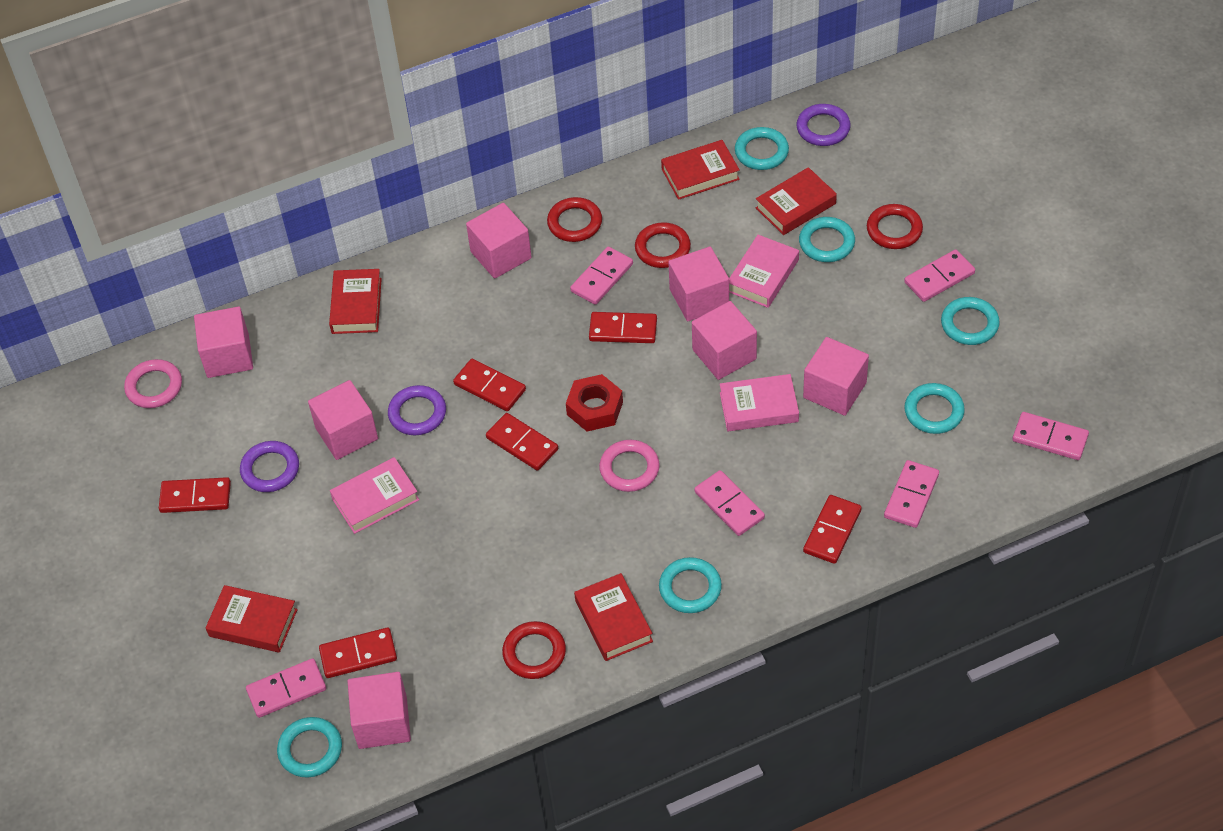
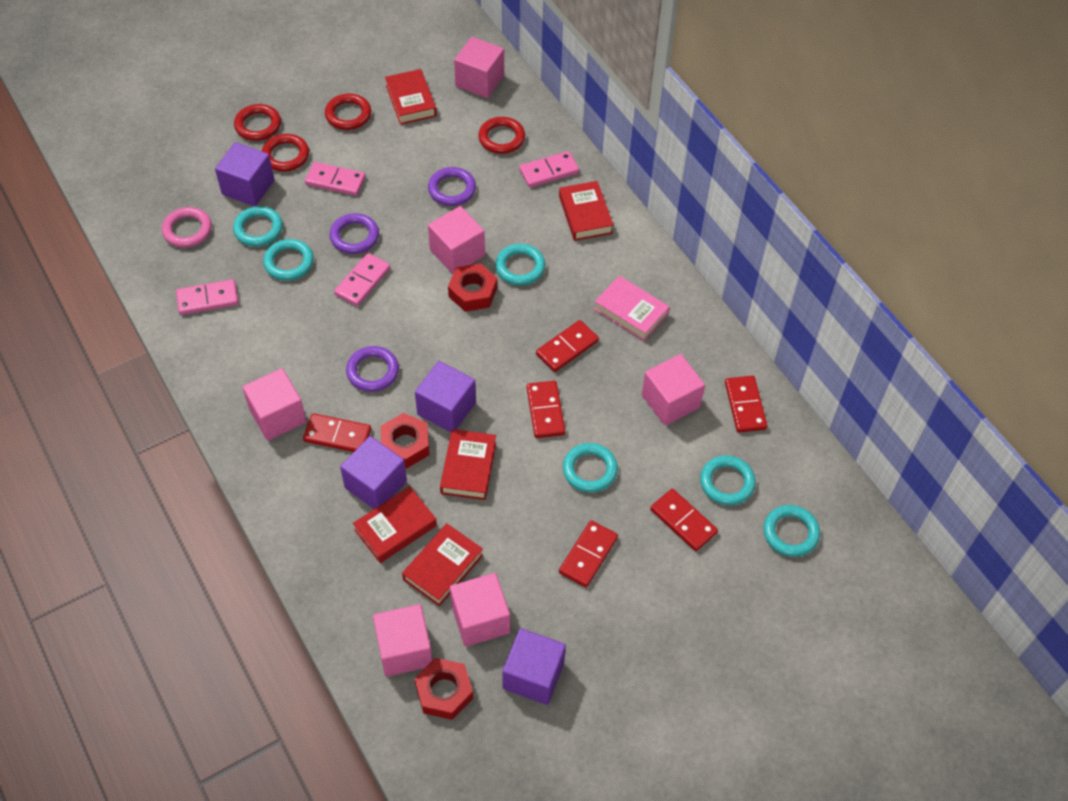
pink book: 3 -> 1
pink cube: 7 -> 6
pink domino: 6 -> 4
pink ring: 2 -> 1
purple cube: 0 -> 4
red nut: 1 -> 3

